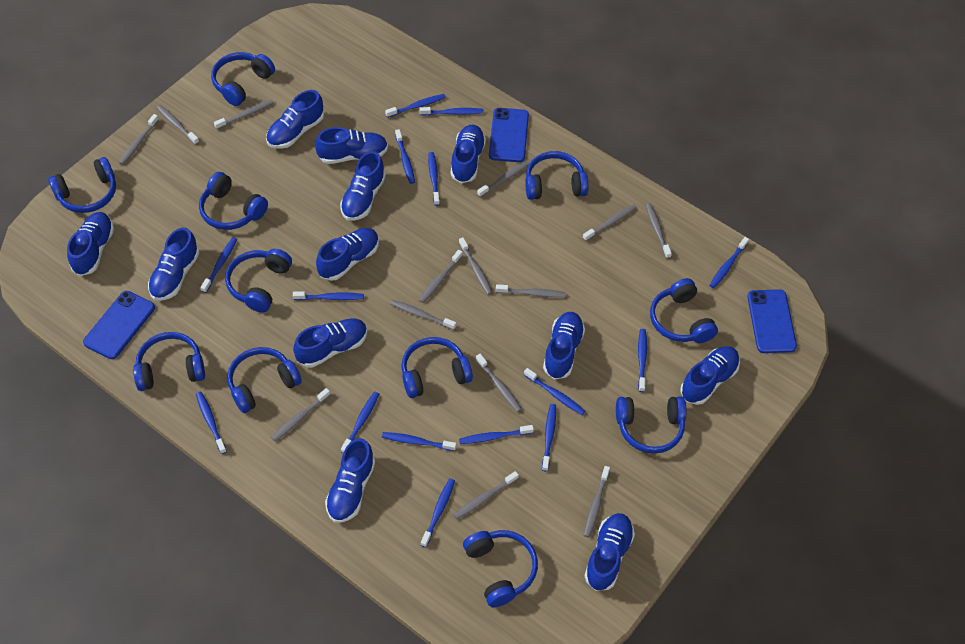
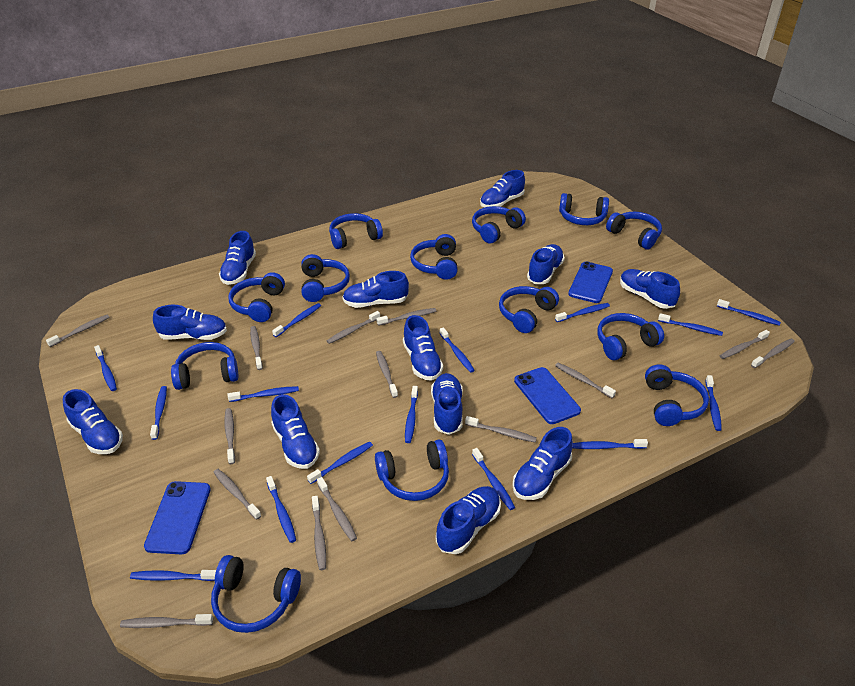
blue headphones: 11 -> 13

